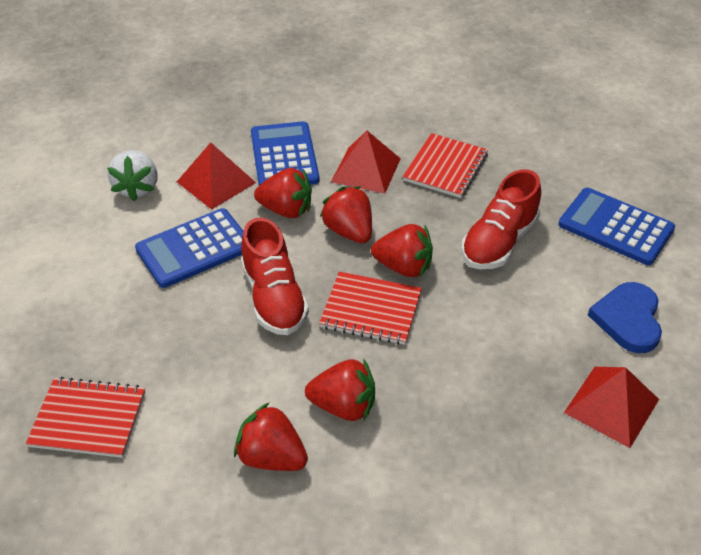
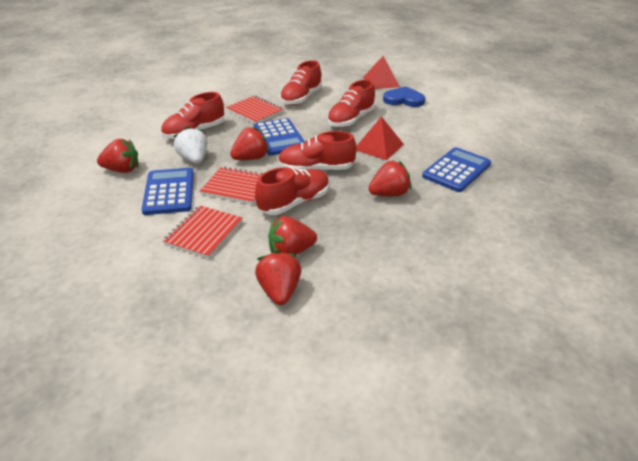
red pyramid: 3 -> 2
red shoe: 2 -> 5

